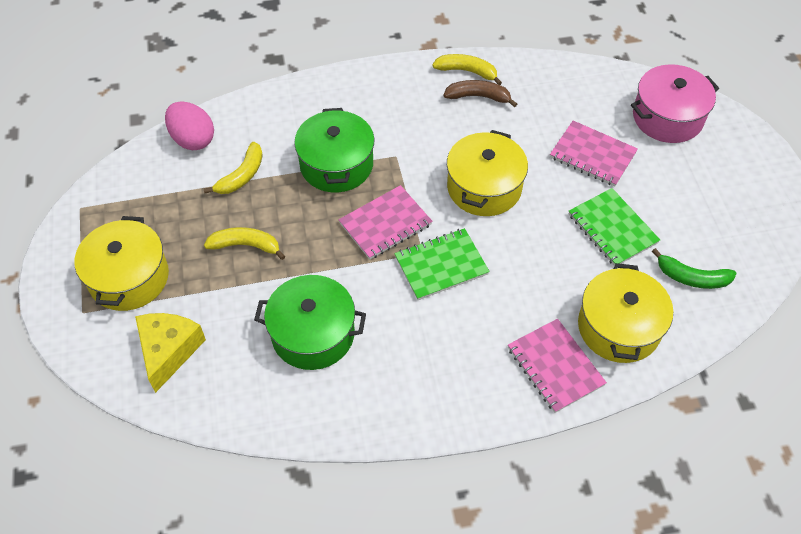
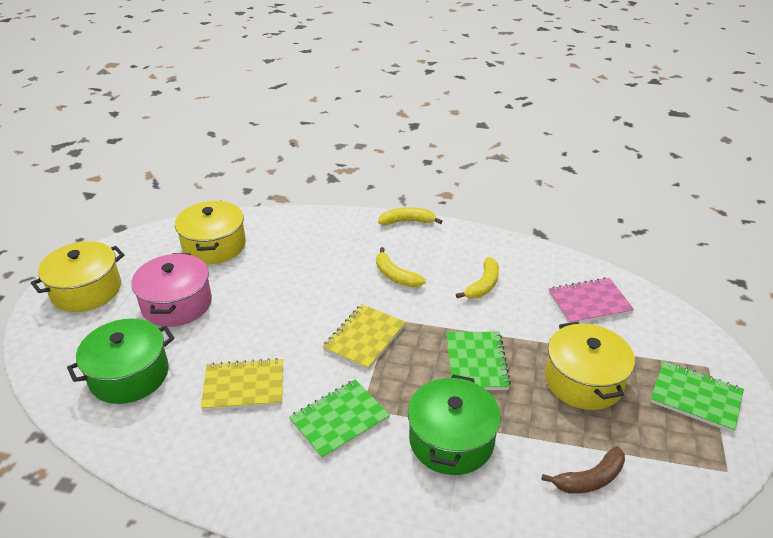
green banana: 1 -> 0
green notebook: 2 -> 3
pink egg: 1 -> 0
pink notebook: 3 -> 1
yellow cheese: 1 -> 0
yellow notebook: 0 -> 2

